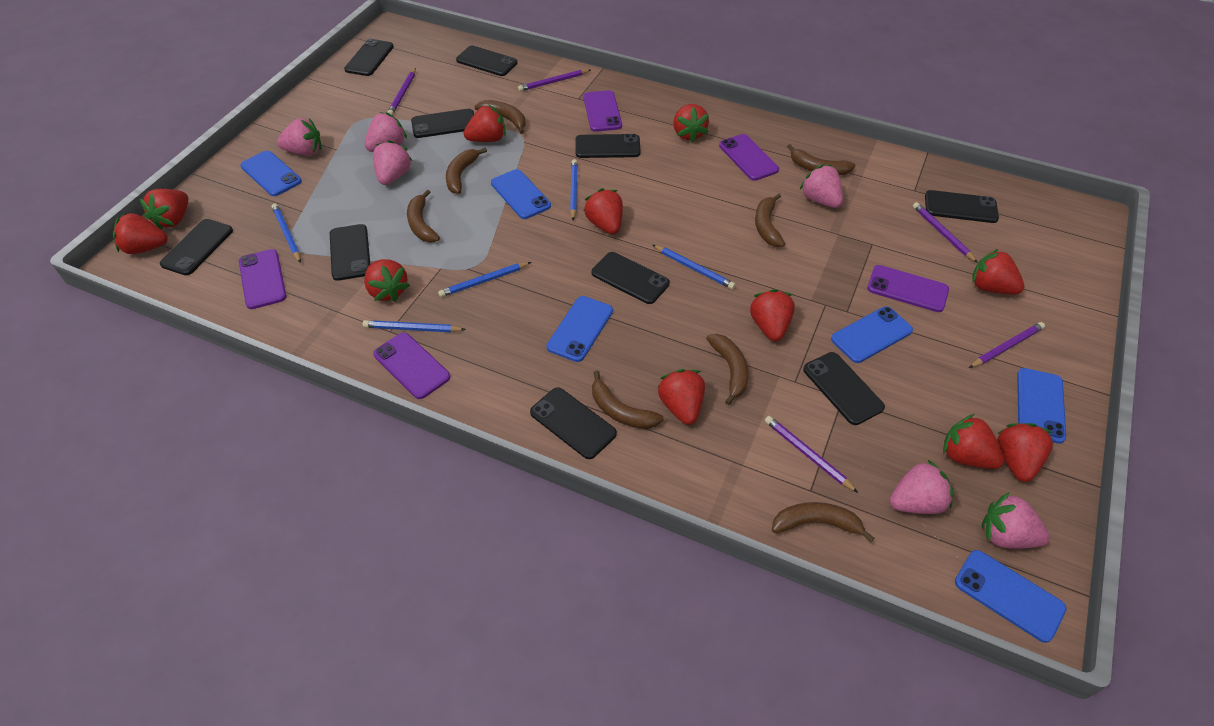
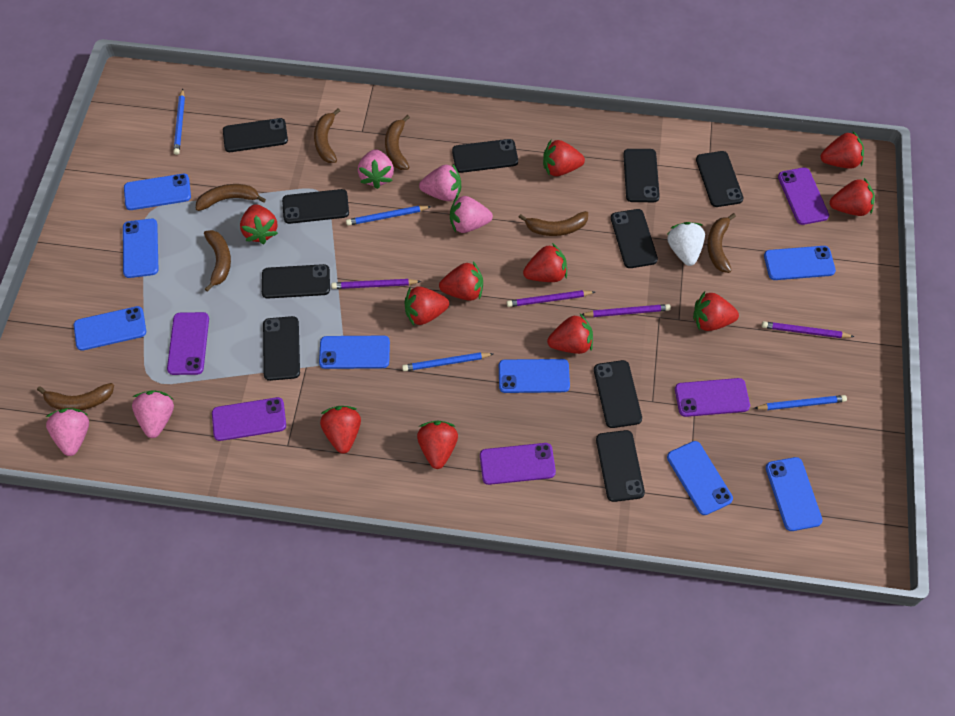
blue pencil: 5 -> 4
blue phone: 6 -> 8
brown banana: 8 -> 7
pink strawberry: 6 -> 5
purple pencil: 5 -> 4
white strawberry: 0 -> 1

